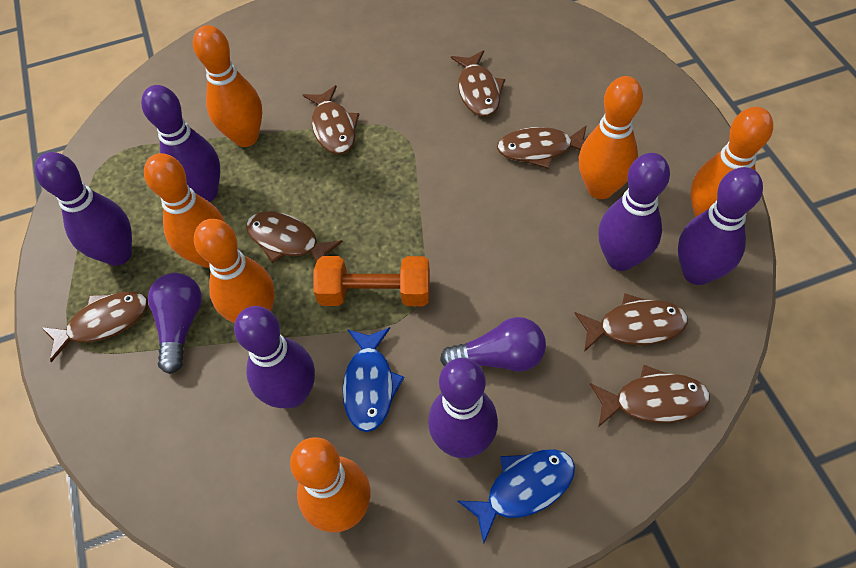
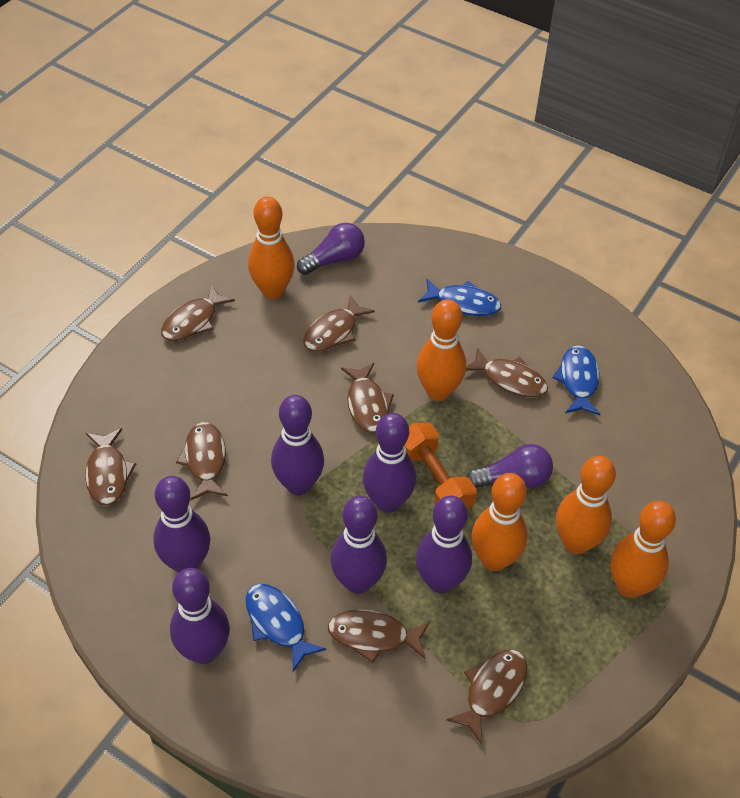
blue fish: 2 -> 3
brown fish: 7 -> 8
orange bowling pin: 6 -> 5

